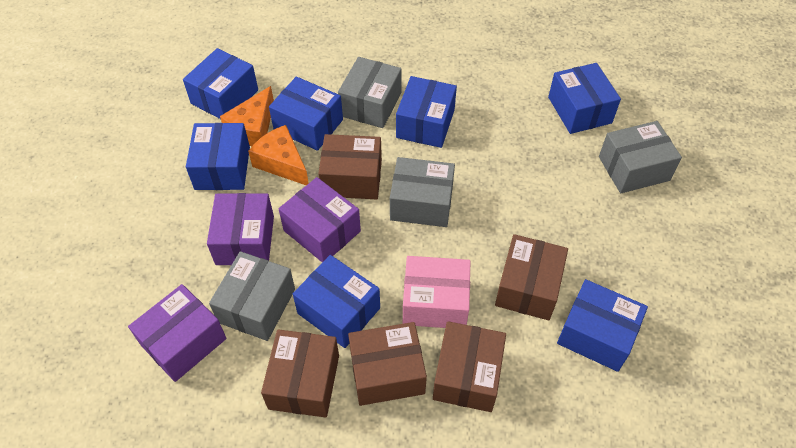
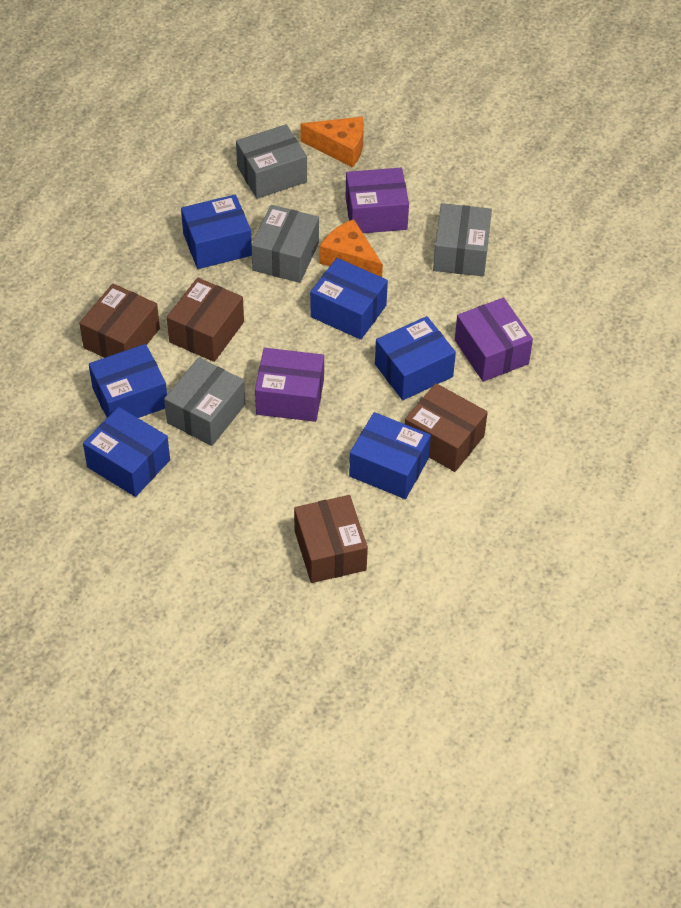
blue box: 7 -> 6
brown box: 5 -> 4
pink box: 1 -> 0

